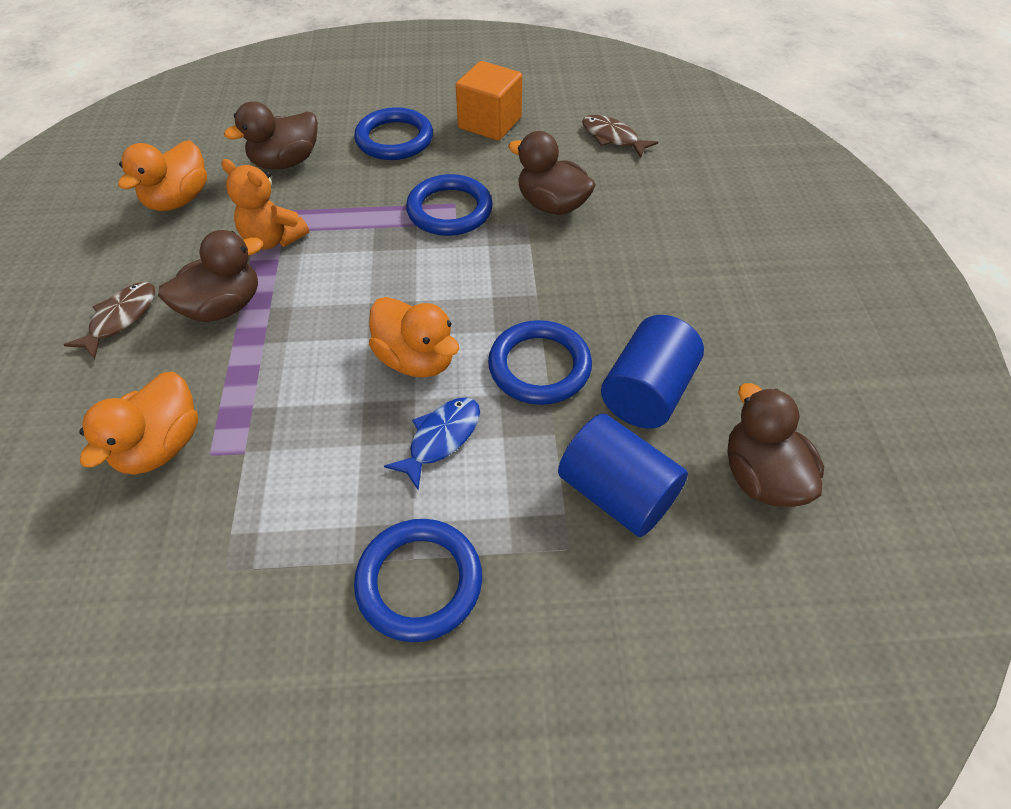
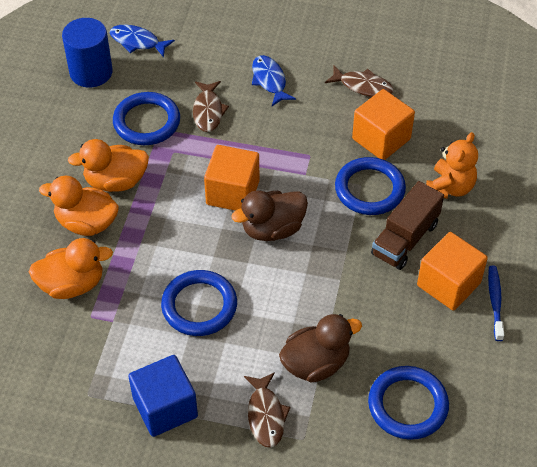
blue cube: 0 -> 1
blue cylinder: 2 -> 1
blue fish: 1 -> 2
blue toothbrush: 0 -> 1
brown duck: 4 -> 2
brown fish: 2 -> 3
brown truck: 0 -> 1
orange cube: 1 -> 3

